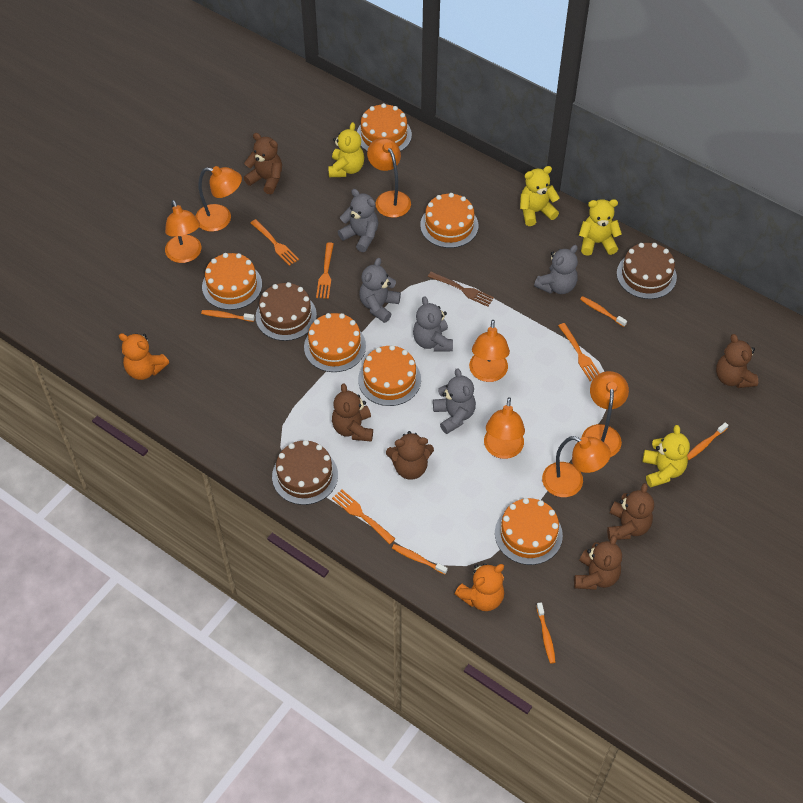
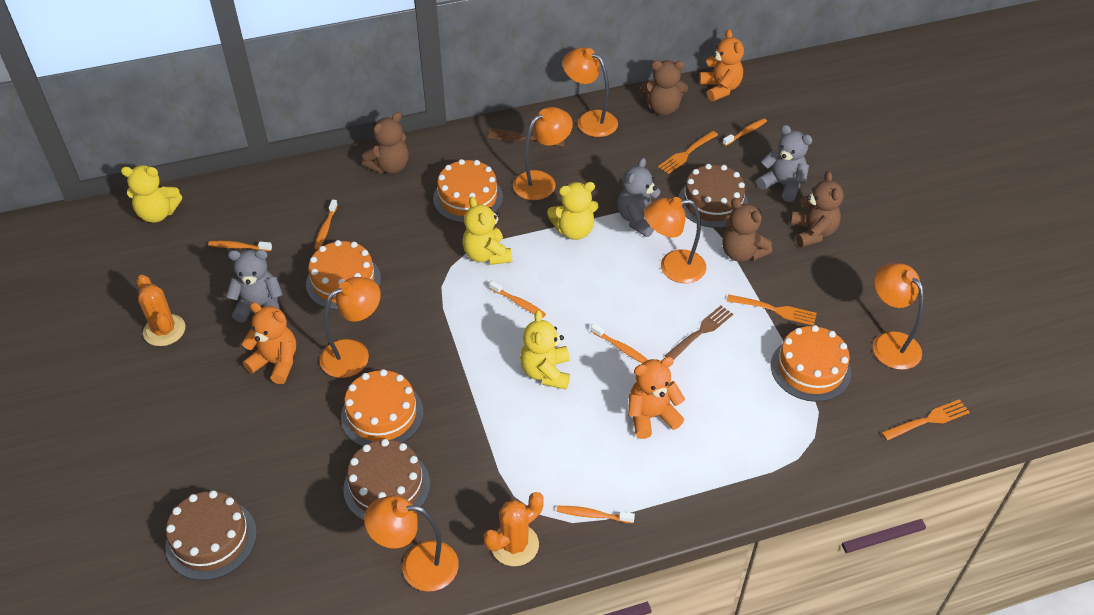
brown fork: 1 -> 2
brown teddy bear: 6 -> 4
grey teddy bear: 5 -> 3
orange cactus: 0 -> 2
orange cake: 6 -> 4
orange fork: 4 -> 3
orange lamp: 7 -> 6
orange teddy bear: 2 -> 3
orange toothbrush: 5 -> 6

